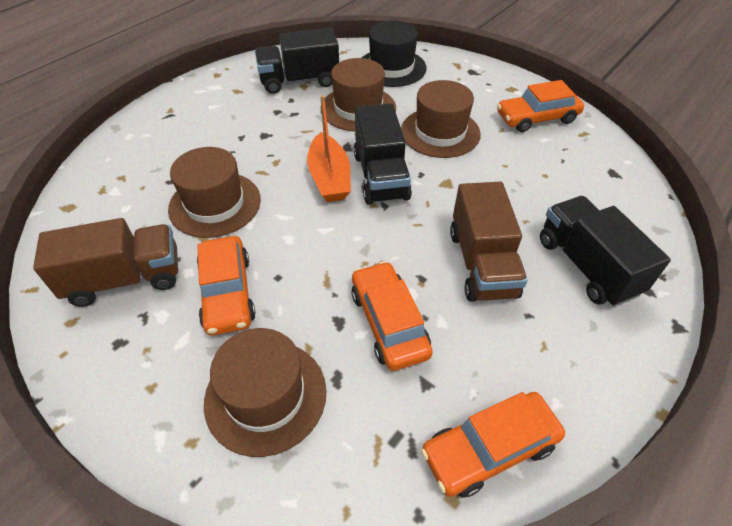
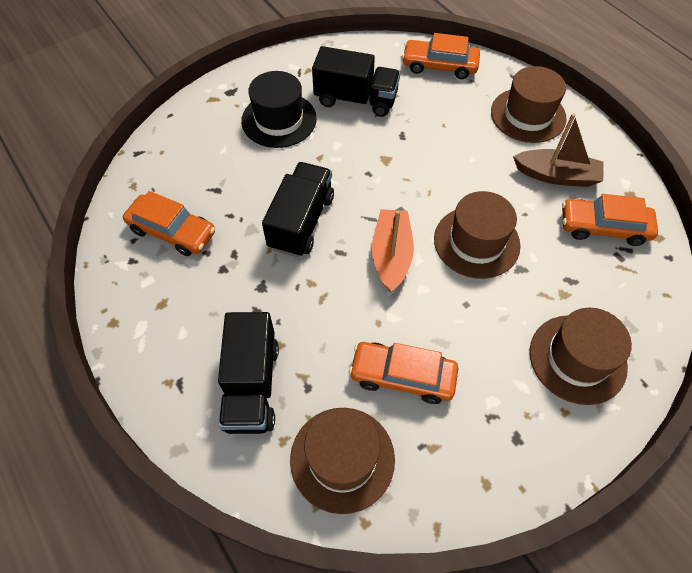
brown boat: 0 -> 1
brown truck: 2 -> 0

